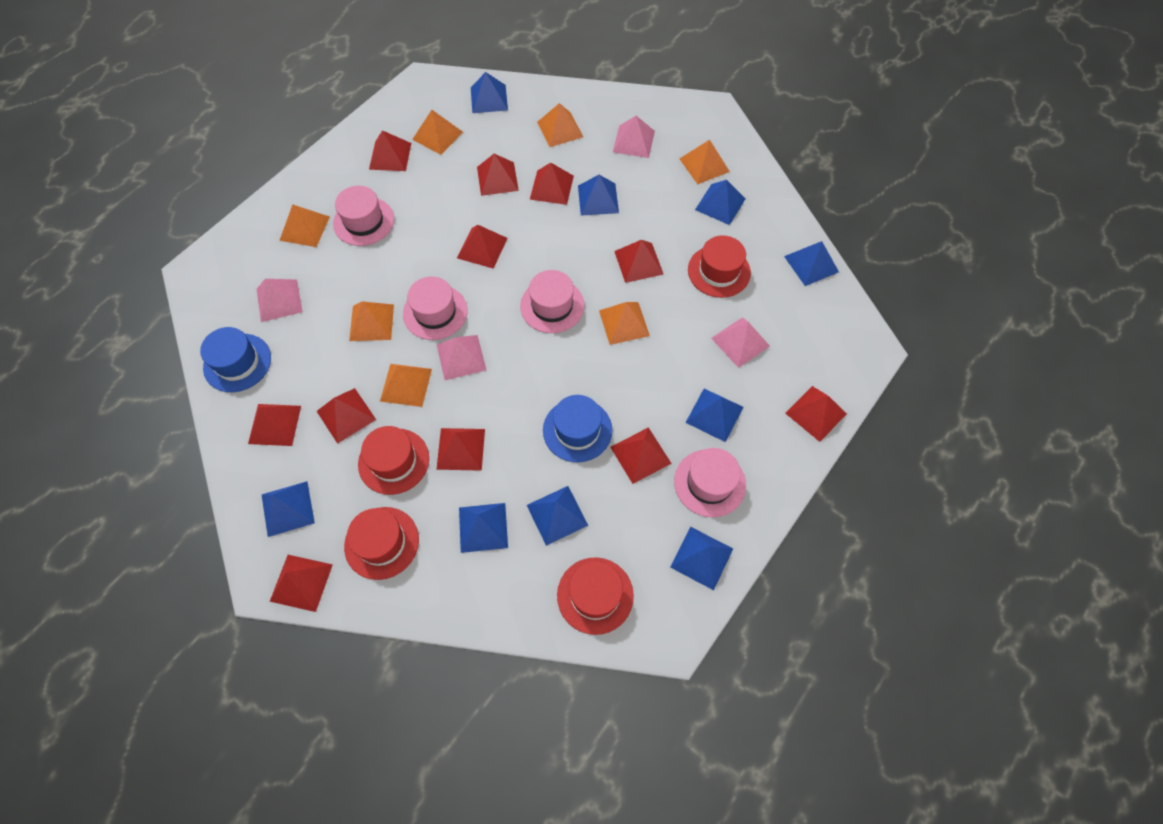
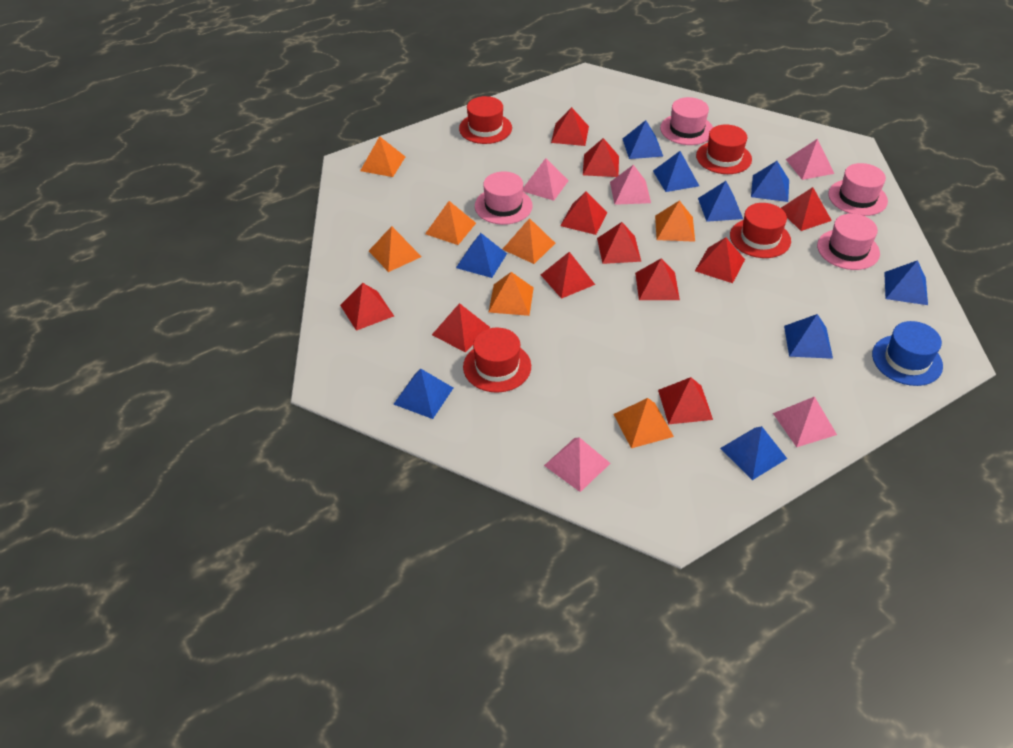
blue hat: 2 -> 1
pink pyramid: 4 -> 5

